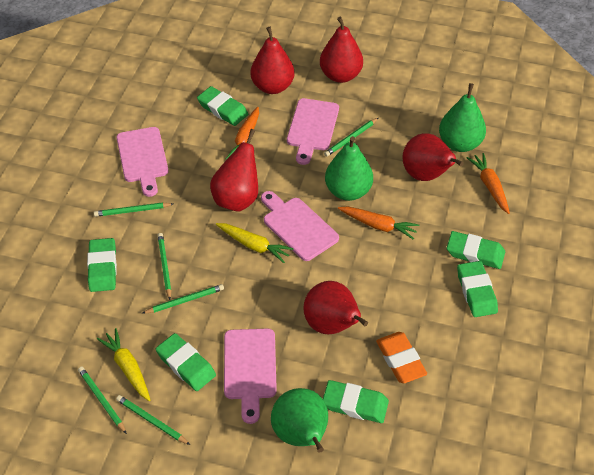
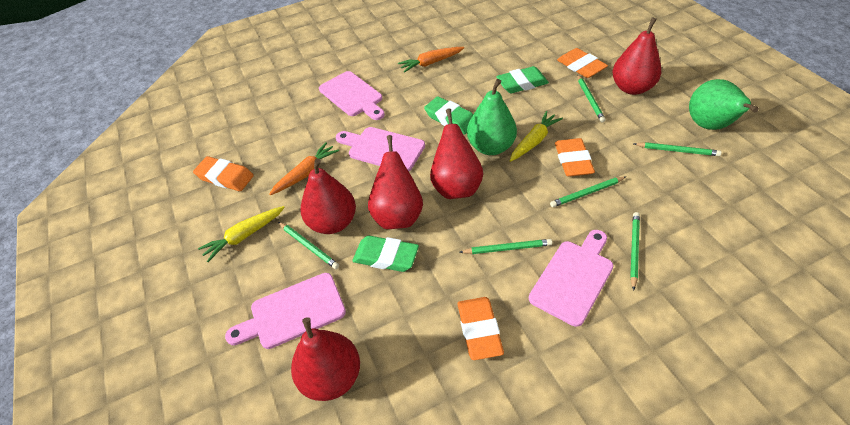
green eraser: 6 -> 3
green pear: 3 -> 2
orange carrot: 3 -> 2
orange eraser: 1 -> 4

